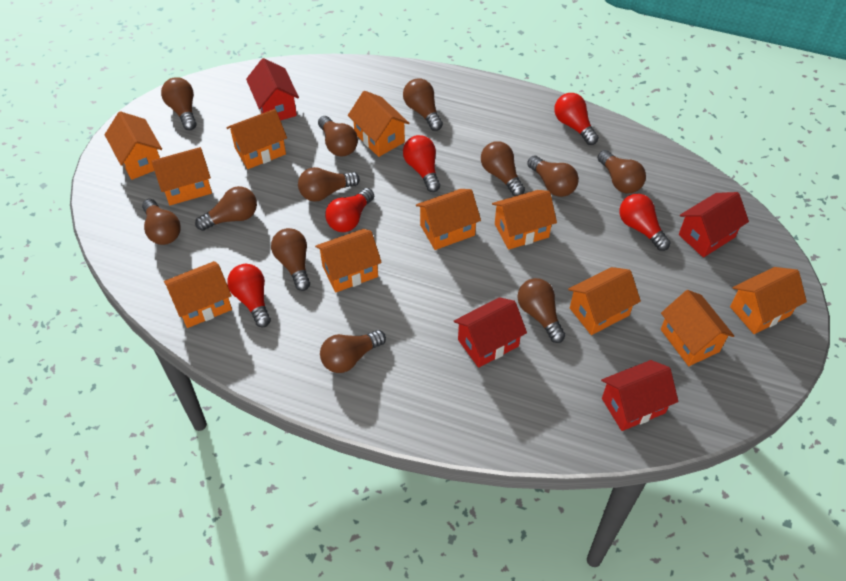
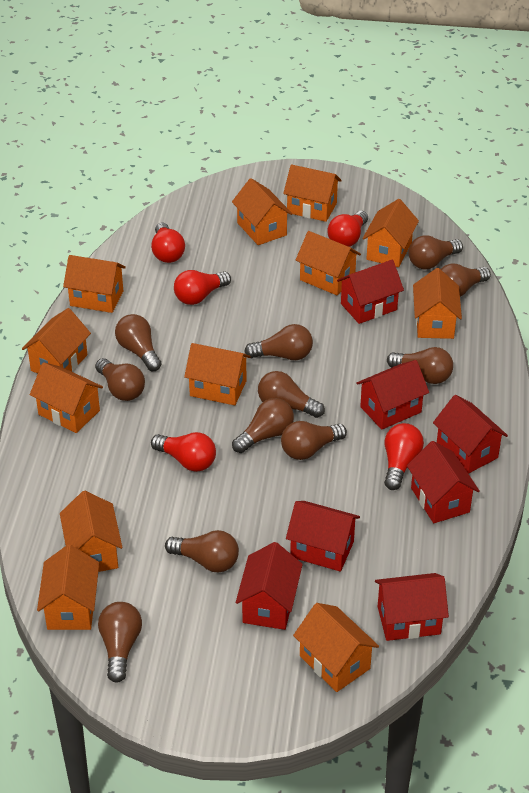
brown light bulb: 12 -> 11
orange house: 11 -> 12
red house: 4 -> 7

